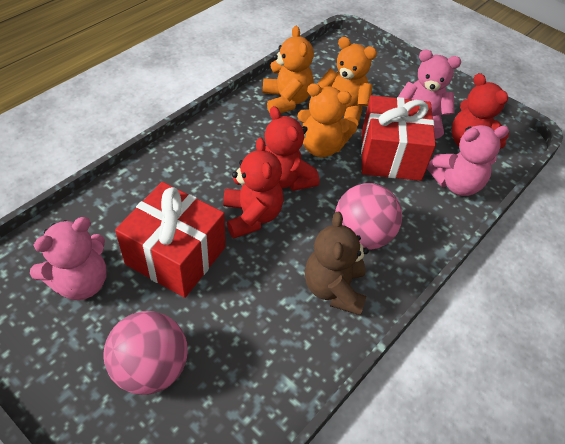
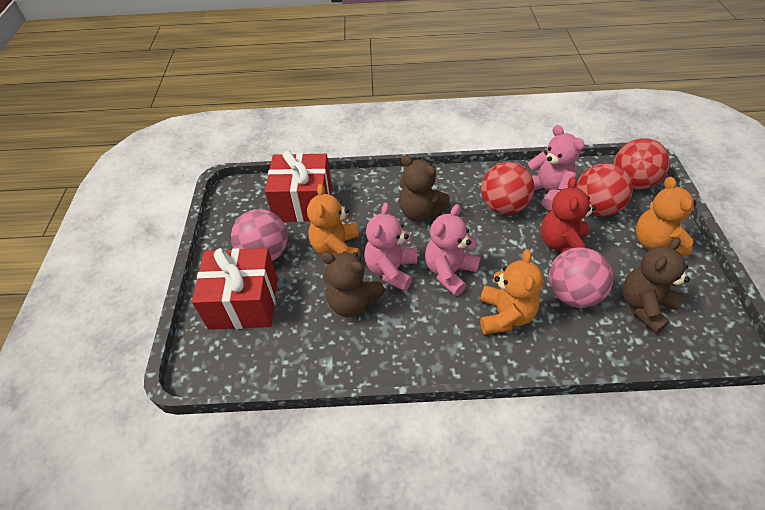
brown teddy bear: 1 -> 3
red ball: 0 -> 3
red teddy bear: 3 -> 1

